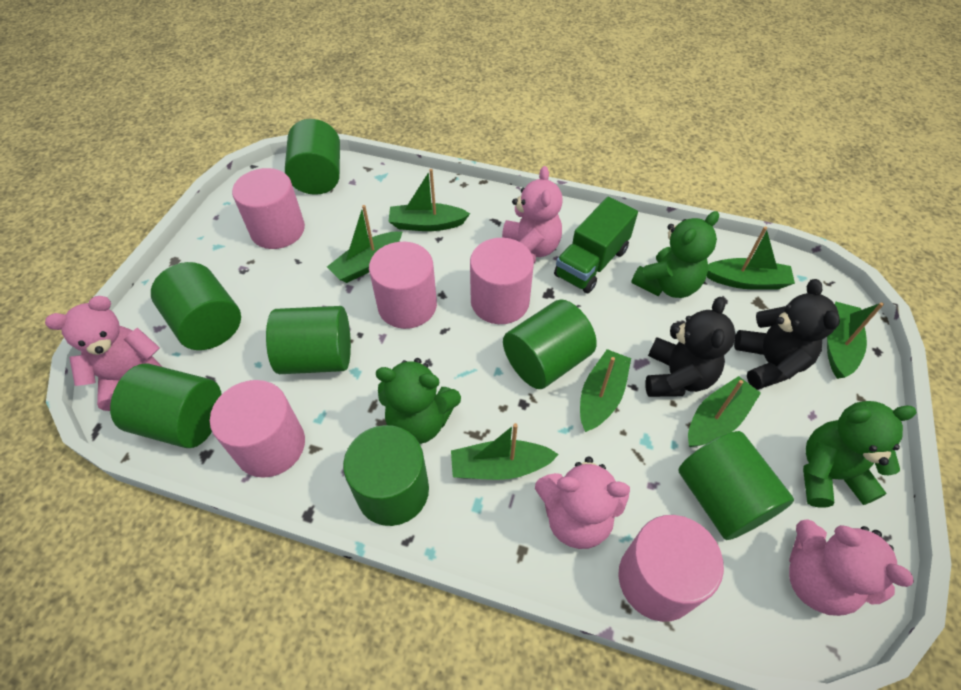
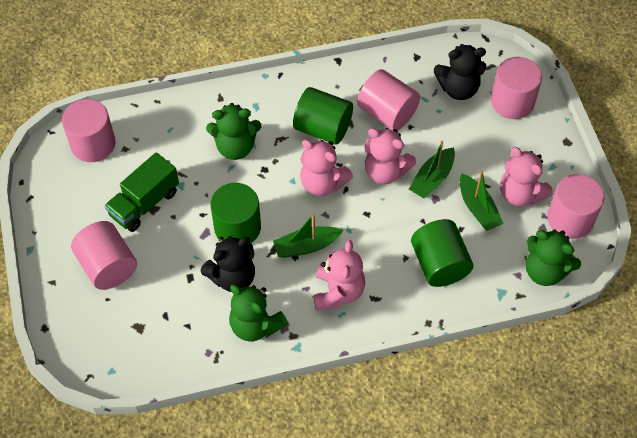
green boat: 7 -> 3
green cylinder: 7 -> 3

